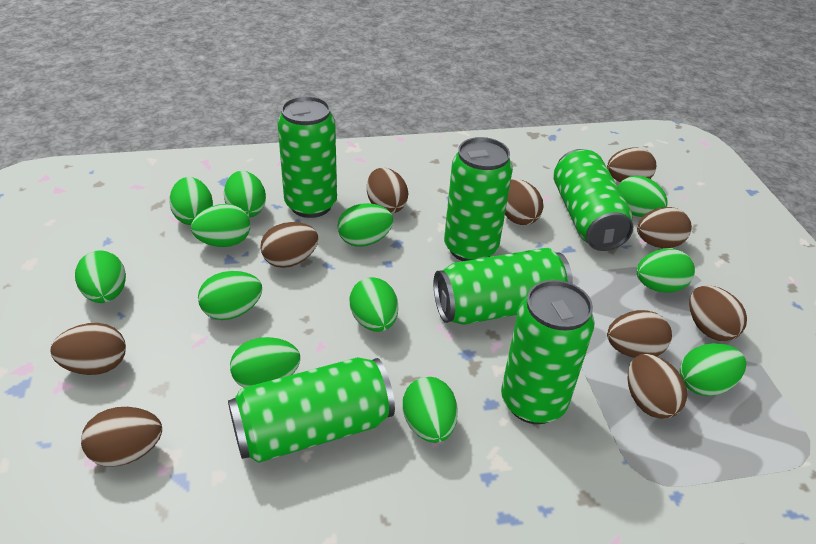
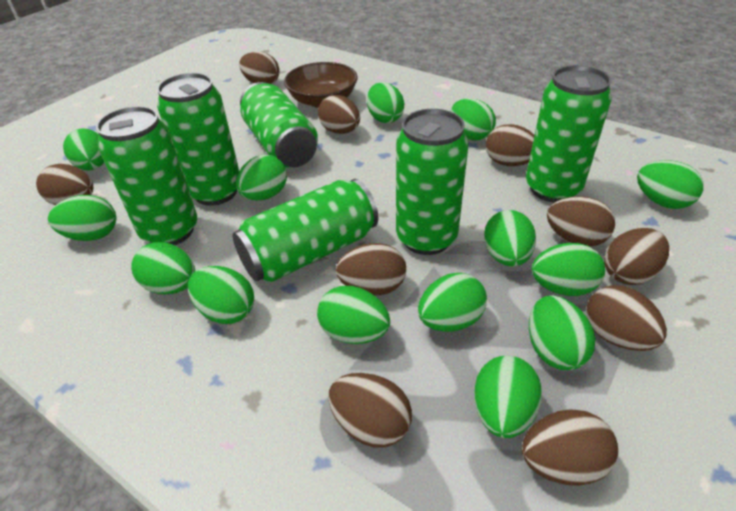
brown bowl: 0 -> 1
green egg: 12 -> 14

